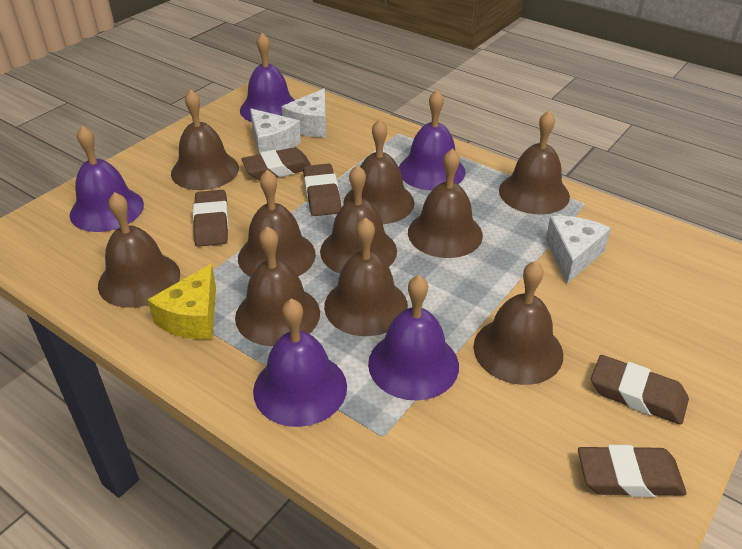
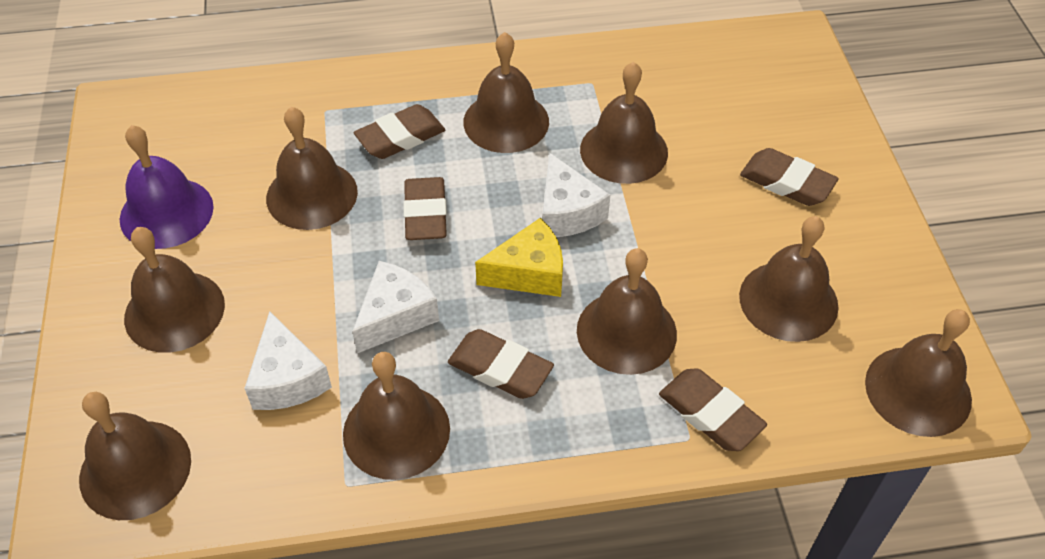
brown bell: 10 -> 9
purple bell: 5 -> 1

